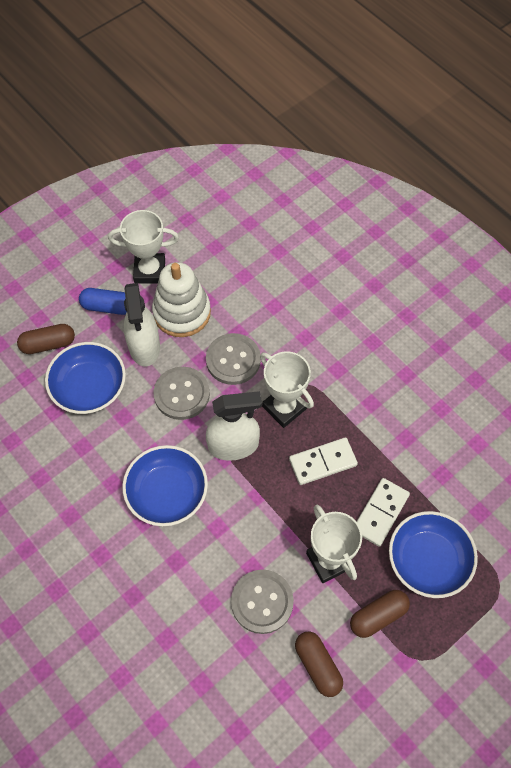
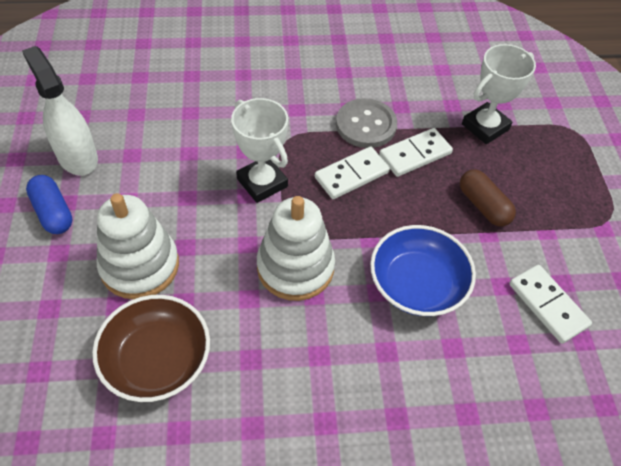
blue bowl: 3 -> 1
brown bowl: 0 -> 1
brown capsule: 3 -> 1
grey button: 3 -> 1
white domino: 2 -> 3
white spray bottle: 2 -> 1
white stacking toy: 1 -> 2
white trophy: 3 -> 2

